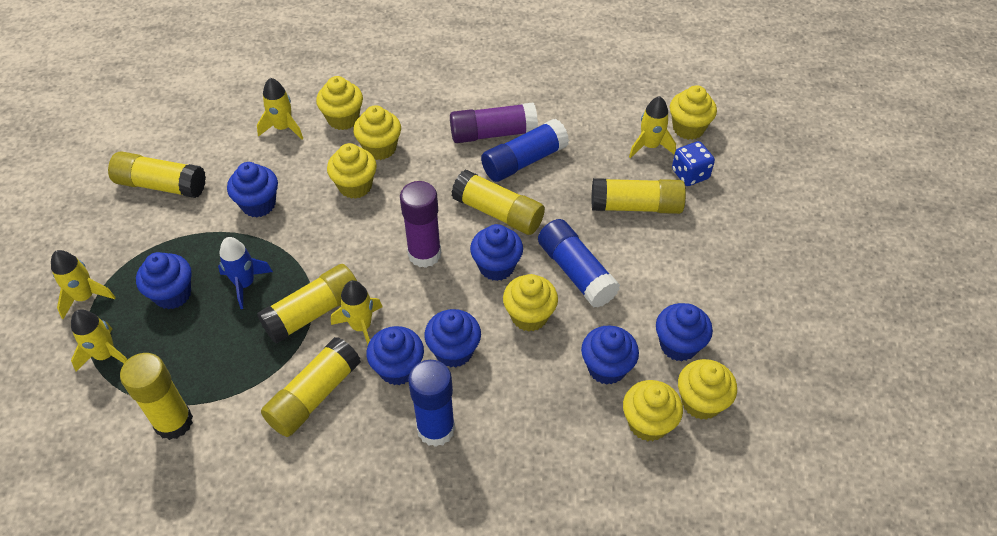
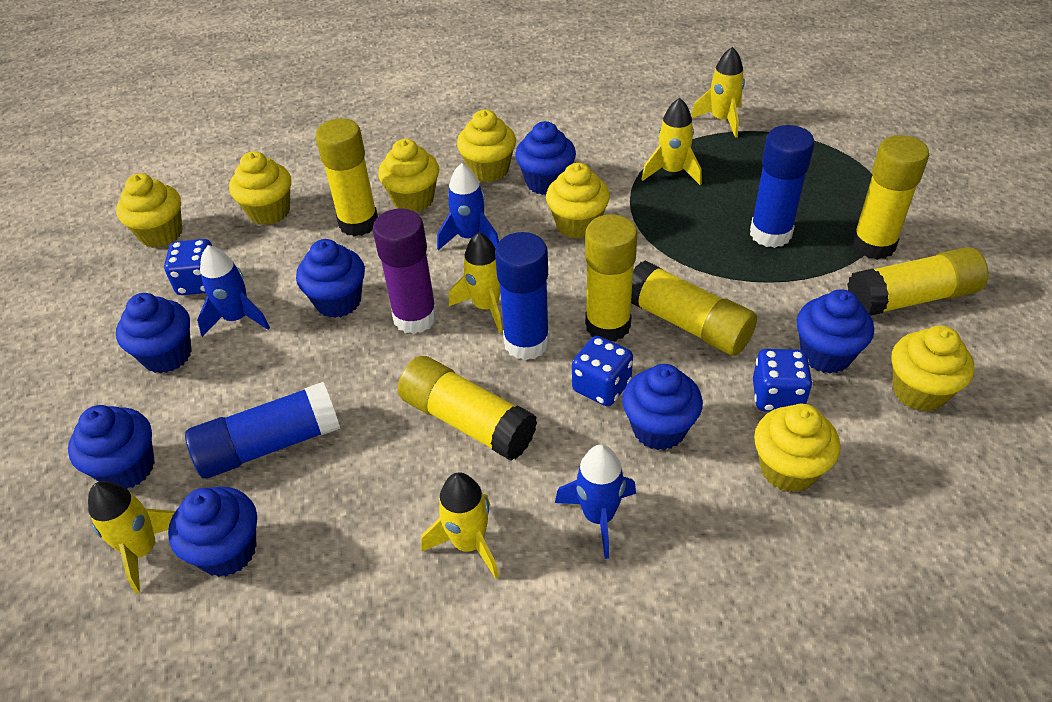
blue dice: 1 -> 3
blue rocket: 1 -> 3
purple glue stick: 2 -> 1

